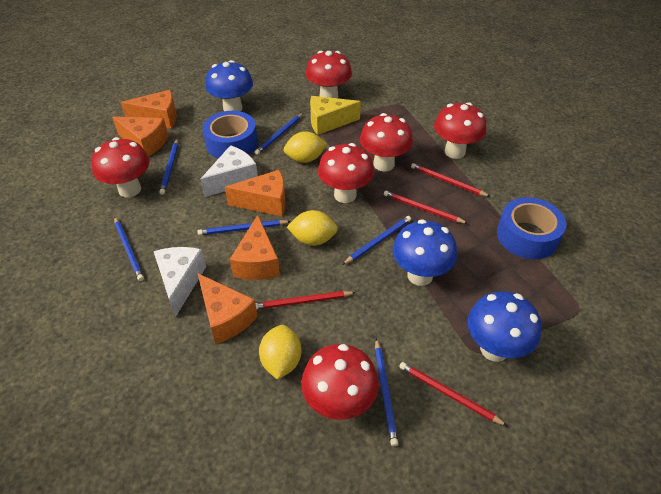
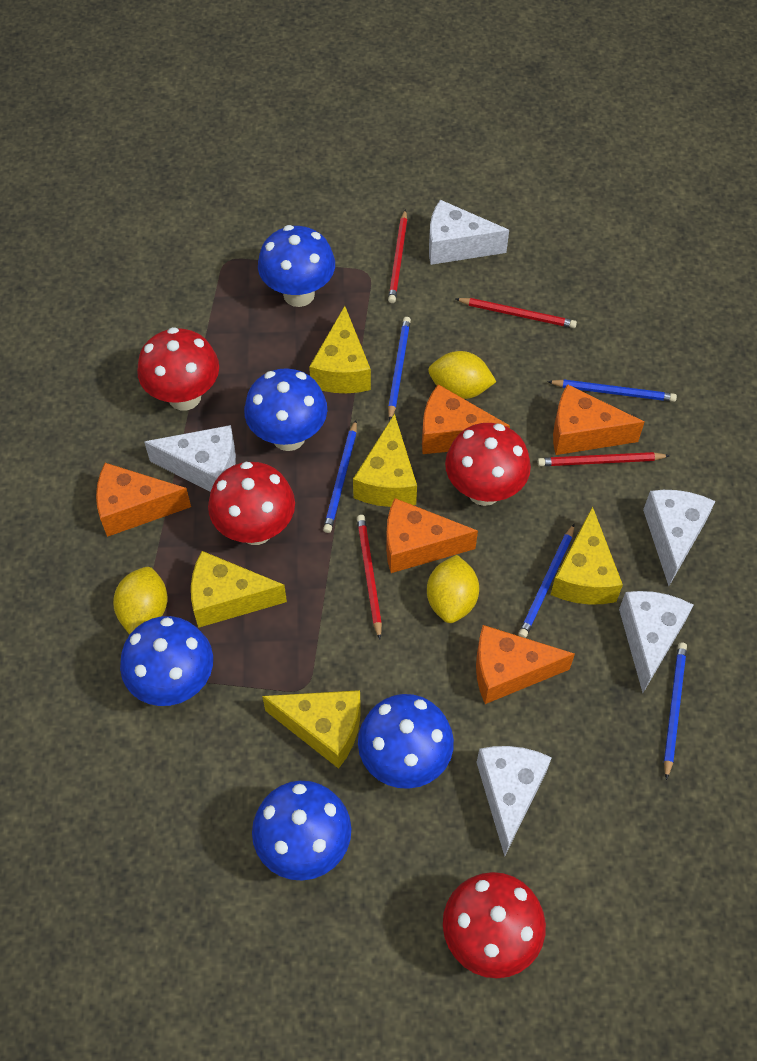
blue mushroom: 3 -> 5
blue pencil: 6 -> 5
blue tape: 2 -> 0
red mushroom: 6 -> 4
white cheese: 2 -> 5
yellow cheese: 1 -> 5

